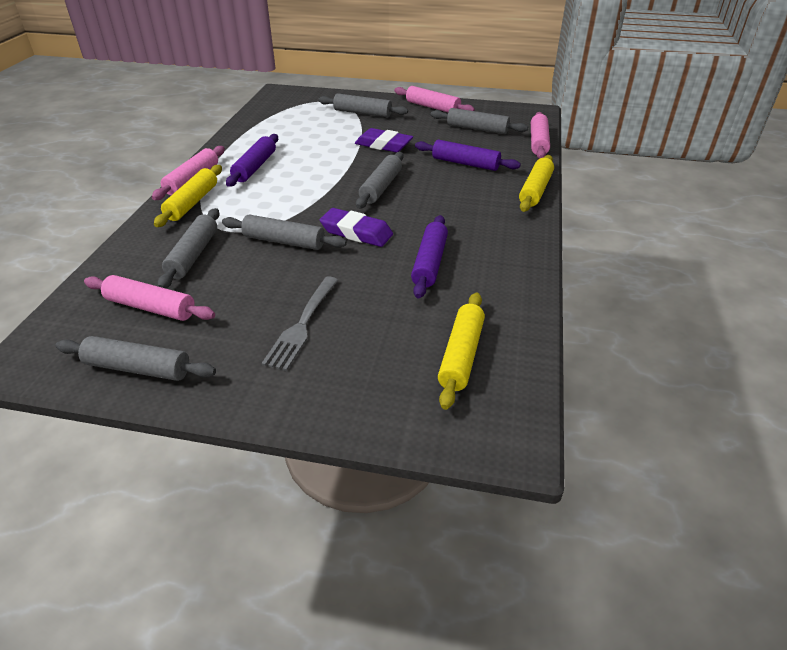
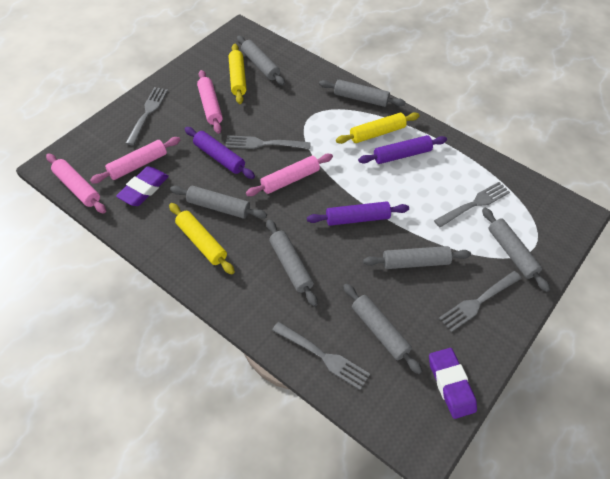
grey fork: 1 -> 5
grey rolling pin: 6 -> 7

